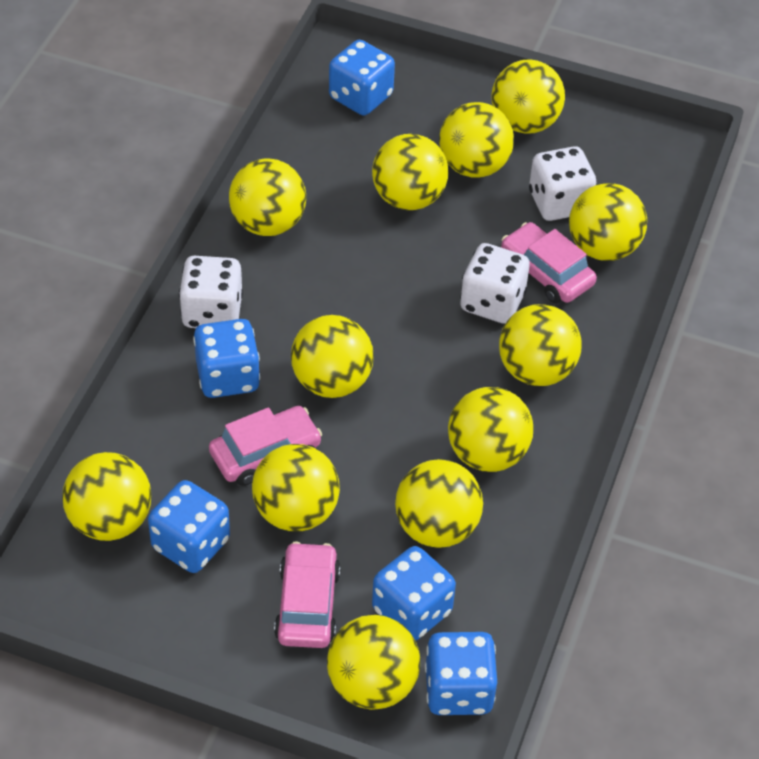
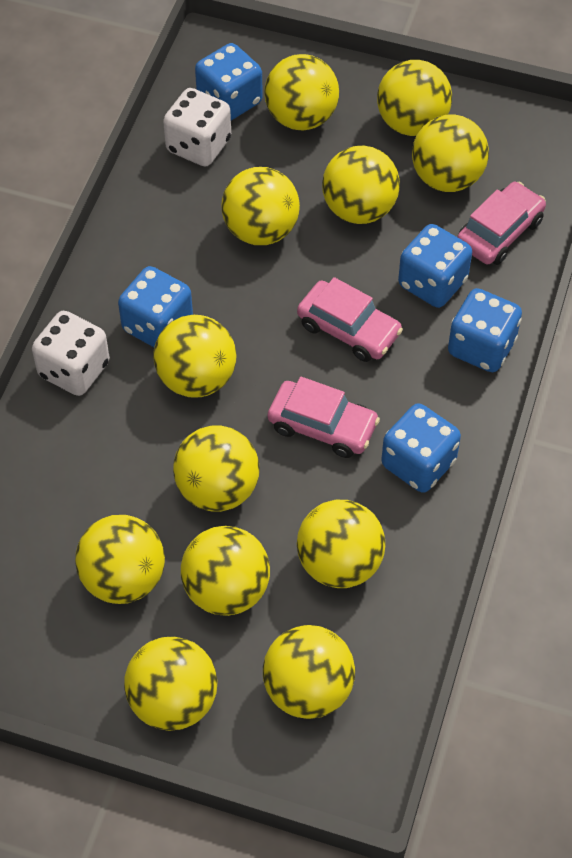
white dice: 3 -> 2

